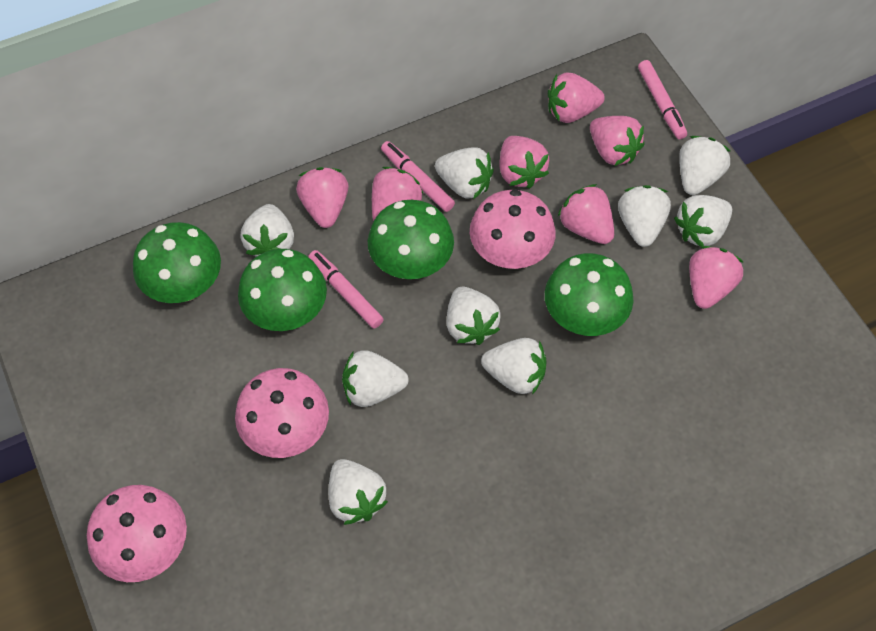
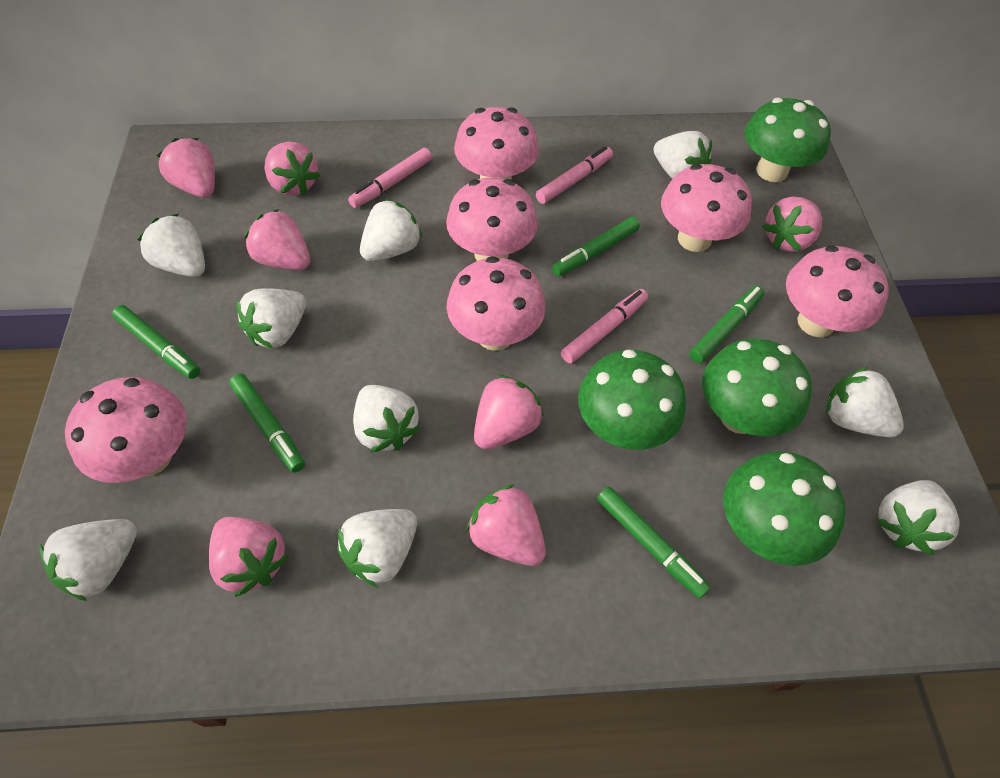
green marker: 0 -> 5
pink mushroom: 3 -> 6

